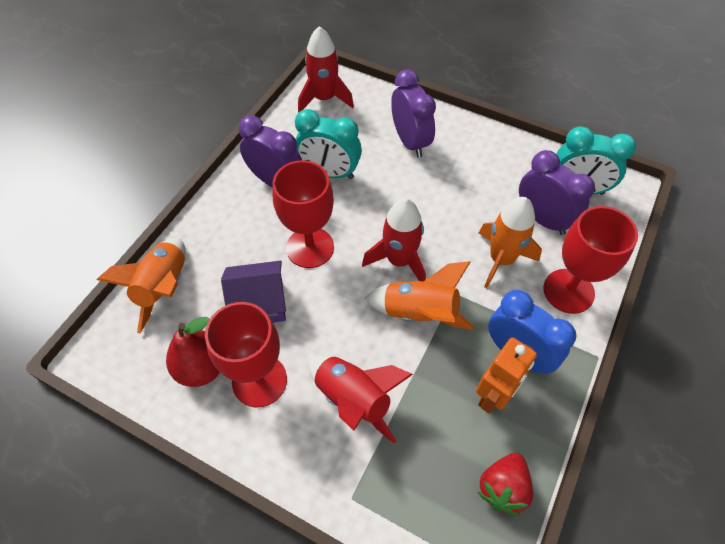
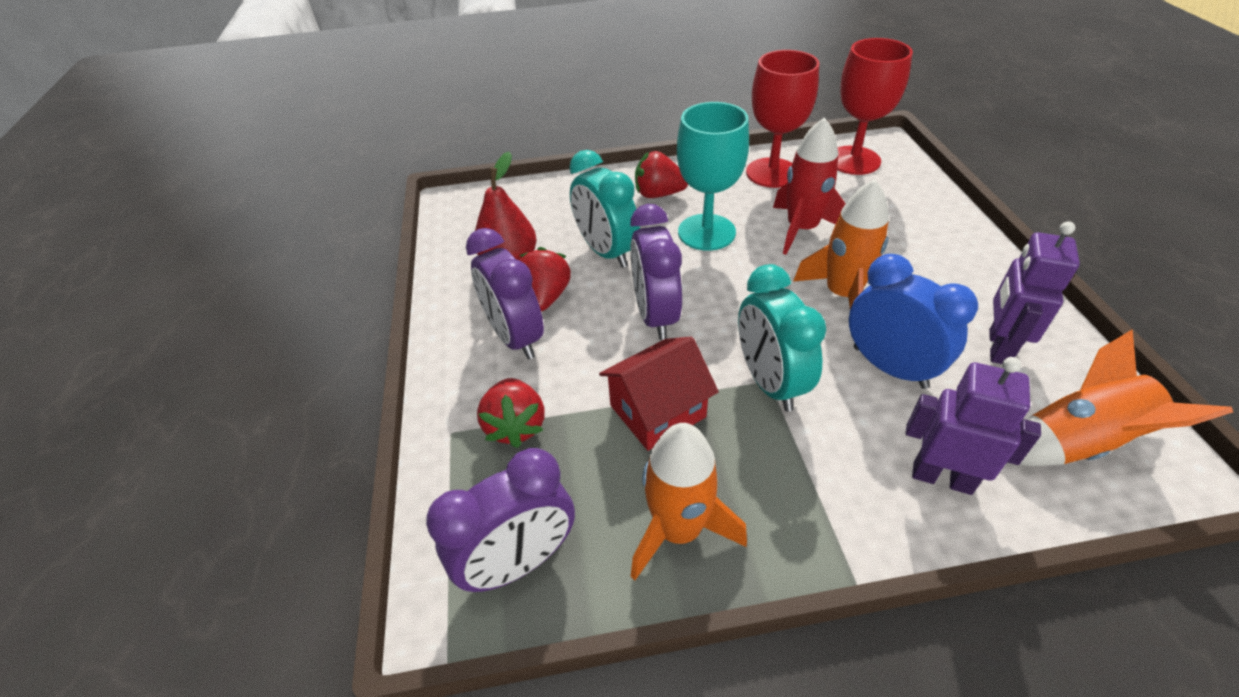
orange robot: 1 -> 0
purple house: 1 -> 0
purple robot: 0 -> 2
red goblet: 3 -> 2
red house: 0 -> 1
red rocket: 3 -> 1
red strawberry: 1 -> 3
turquoise goblet: 0 -> 1

